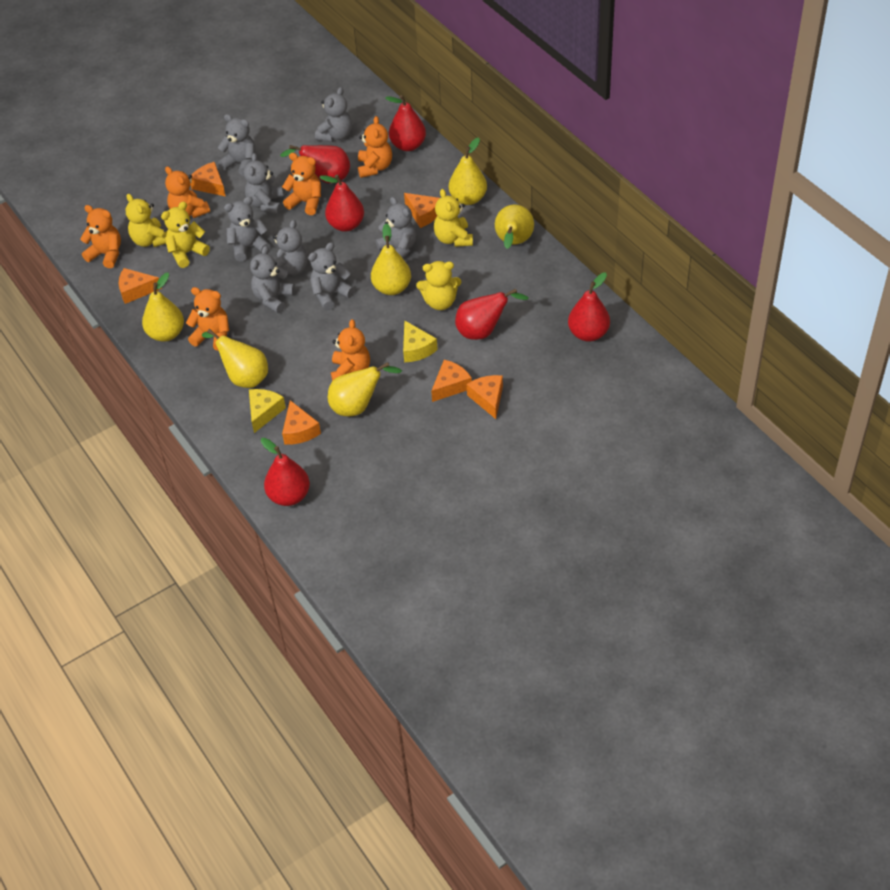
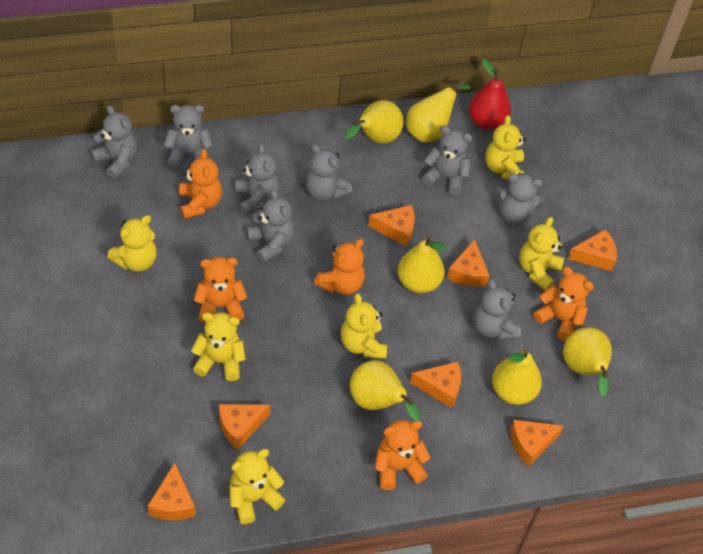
orange cheese: 6 -> 7
orange teddy bear: 6 -> 5
red pear: 6 -> 1
yellow cheese: 2 -> 0
yellow teddy bear: 4 -> 6

